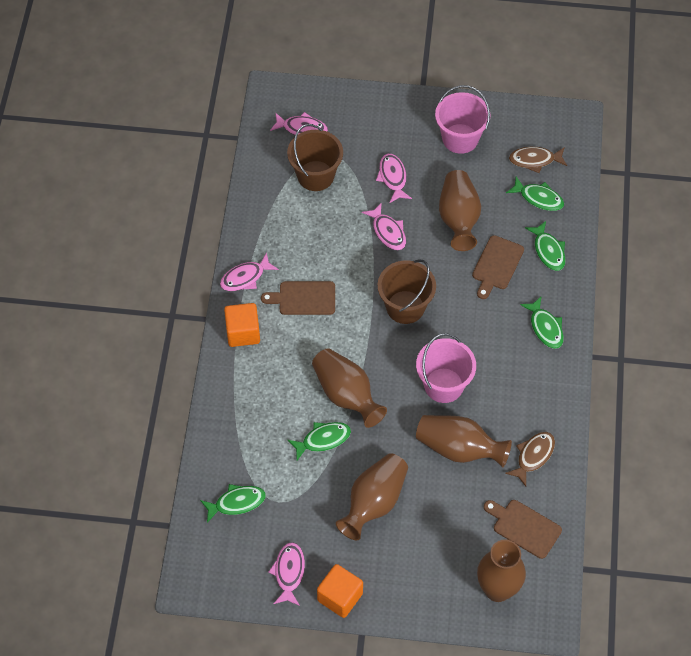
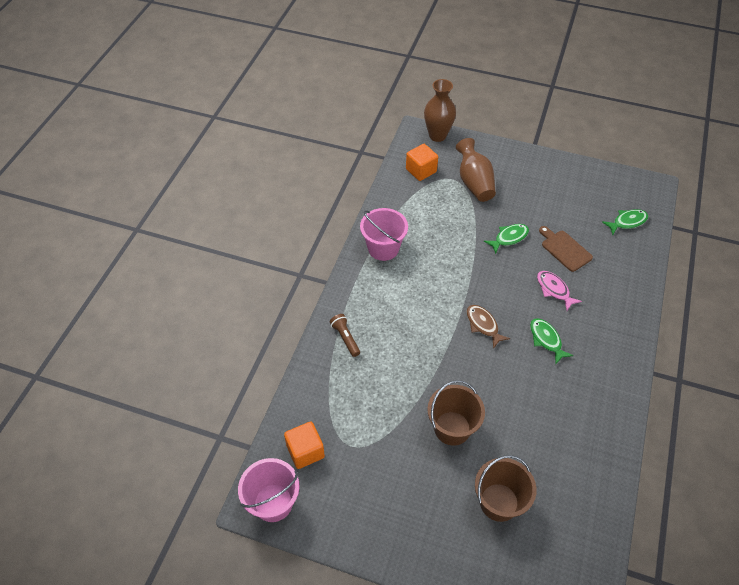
brown cutting board: 3 -> 1
brown fish: 2 -> 1
brown flashlight: 0 -> 1
brown vase: 5 -> 2
green fish: 5 -> 3
pink fish: 5 -> 1

